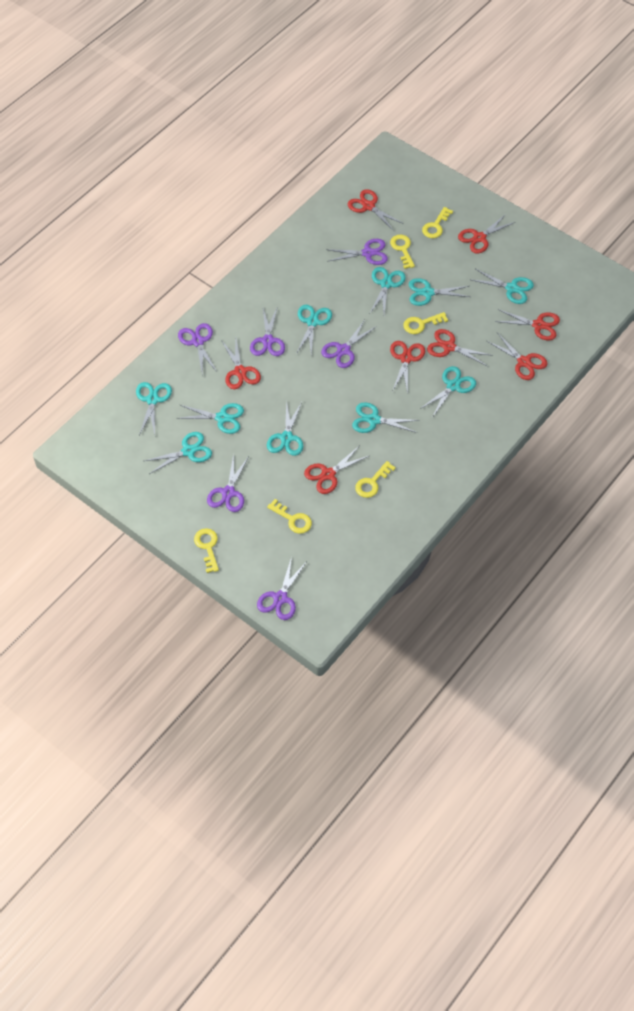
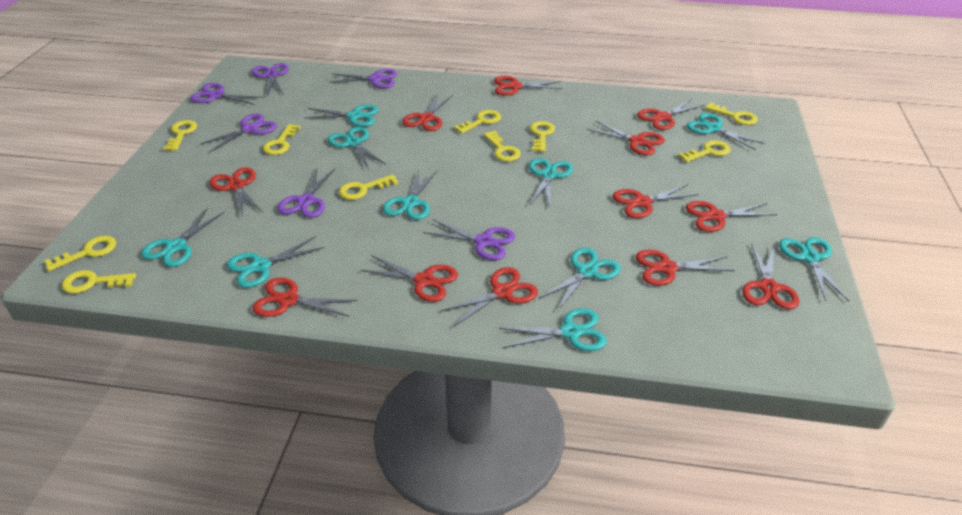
red scissors: 8 -> 12
yellow key: 6 -> 10

